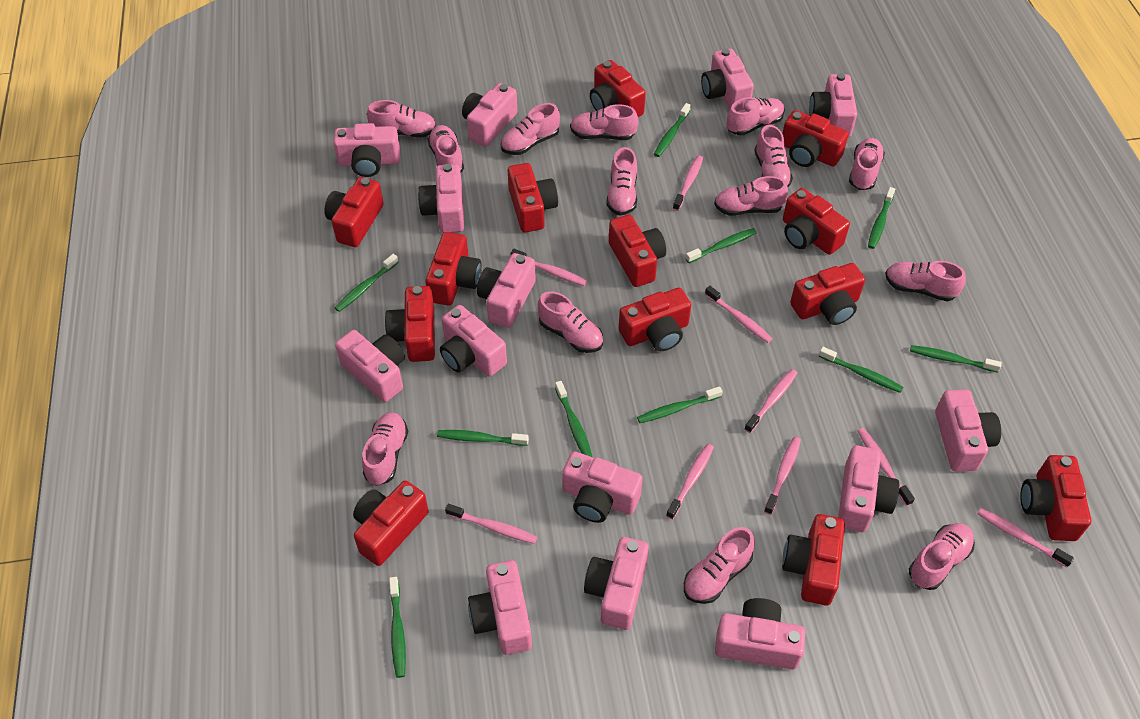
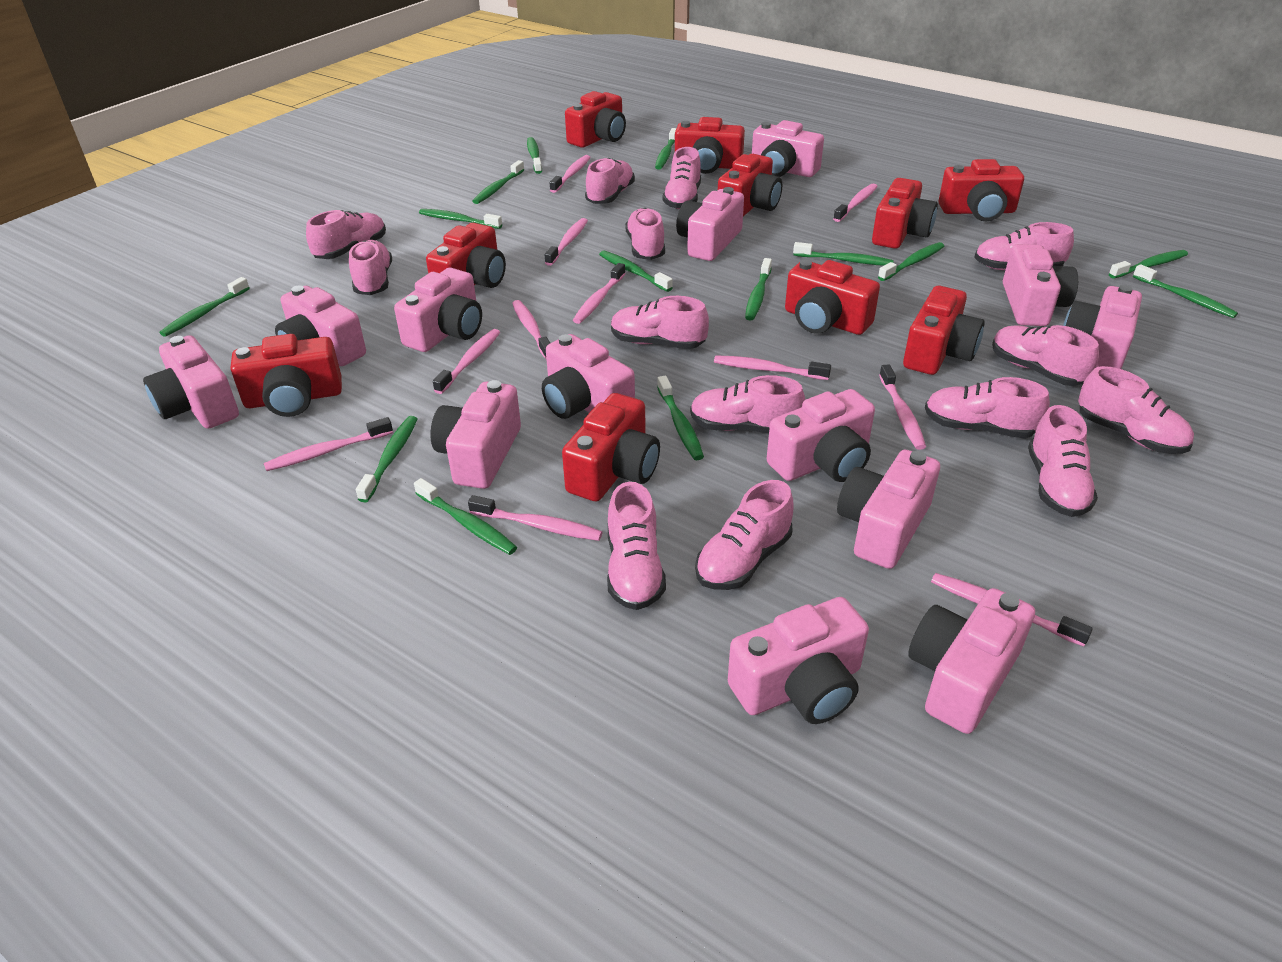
green toothbrush: 10 -> 14
pink camera: 14 -> 13
pink toothbrush: 9 -> 11
red camera: 13 -> 10

